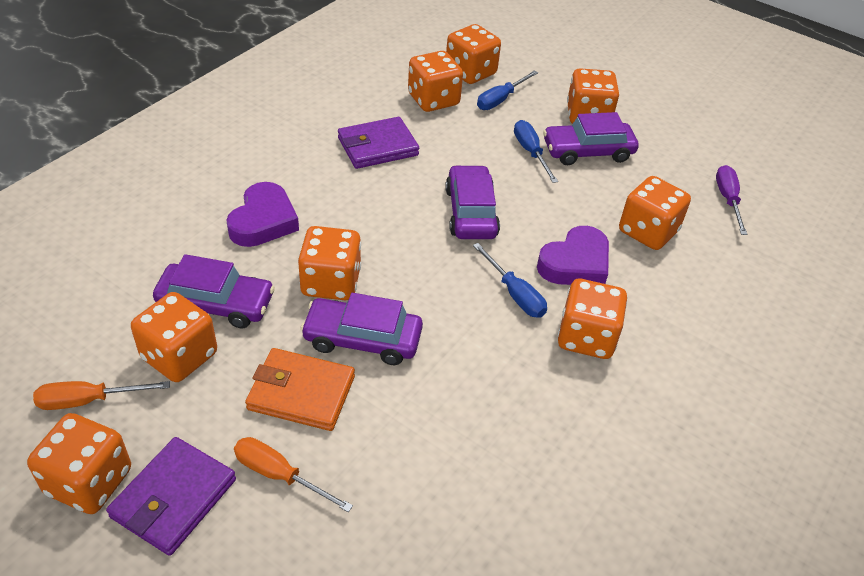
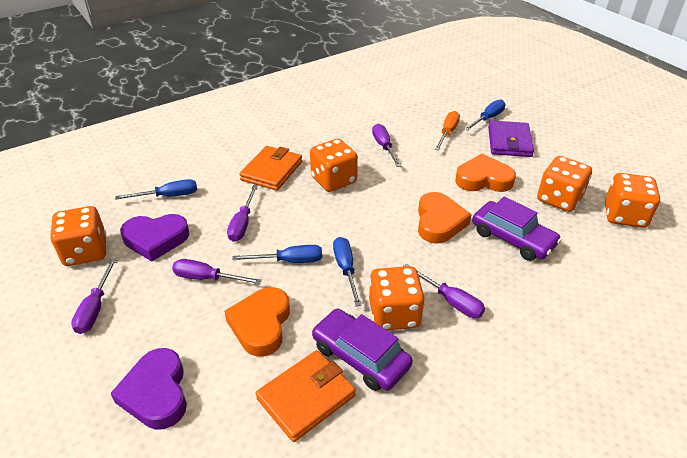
blue screwdriver: 3 -> 4
orange dice: 8 -> 5
orange heart: 0 -> 3
orange screwdriver: 2 -> 1
orange wallet: 1 -> 2
purple car: 4 -> 2
purple screwdriver: 1 -> 5
purple wallet: 2 -> 1

